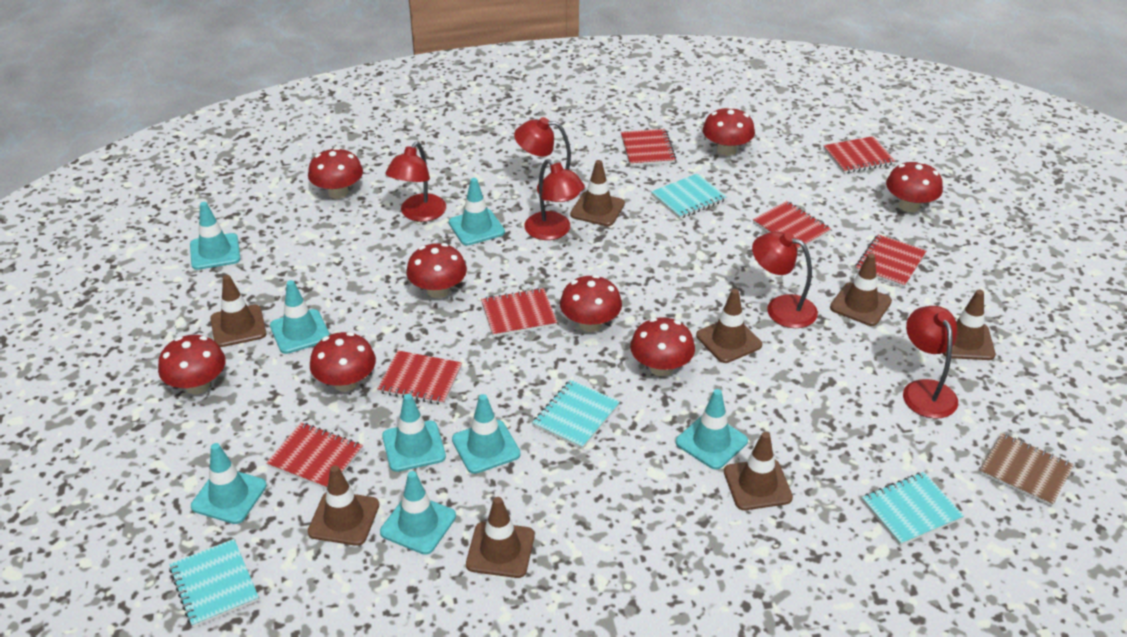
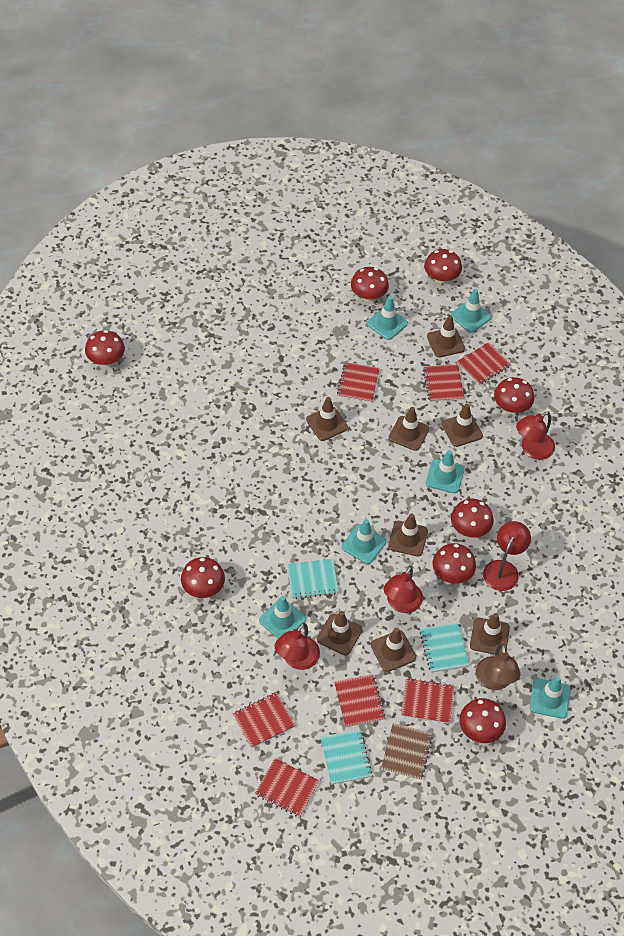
brown lamp: 0 -> 1
red lamp: 5 -> 4
turquoise notebook: 4 -> 3
turquoise traffic cone: 8 -> 6

